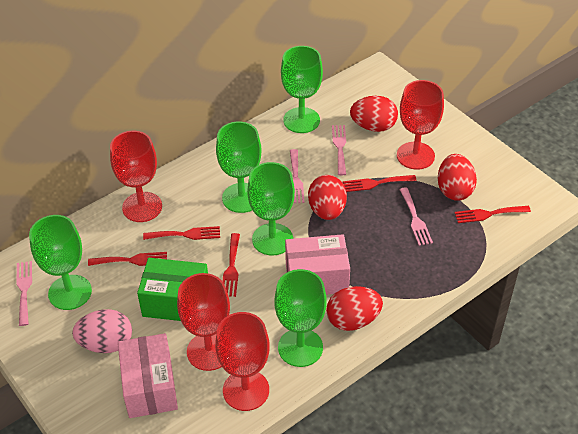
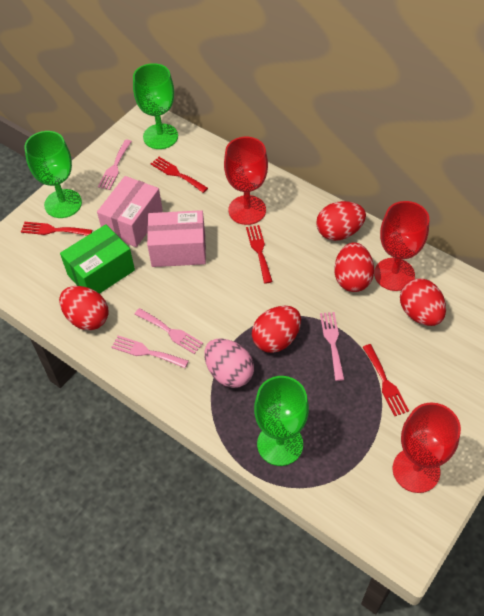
green goblet: 5 -> 3
red egg: 4 -> 5
red fork: 5 -> 4
red goblet: 4 -> 3

